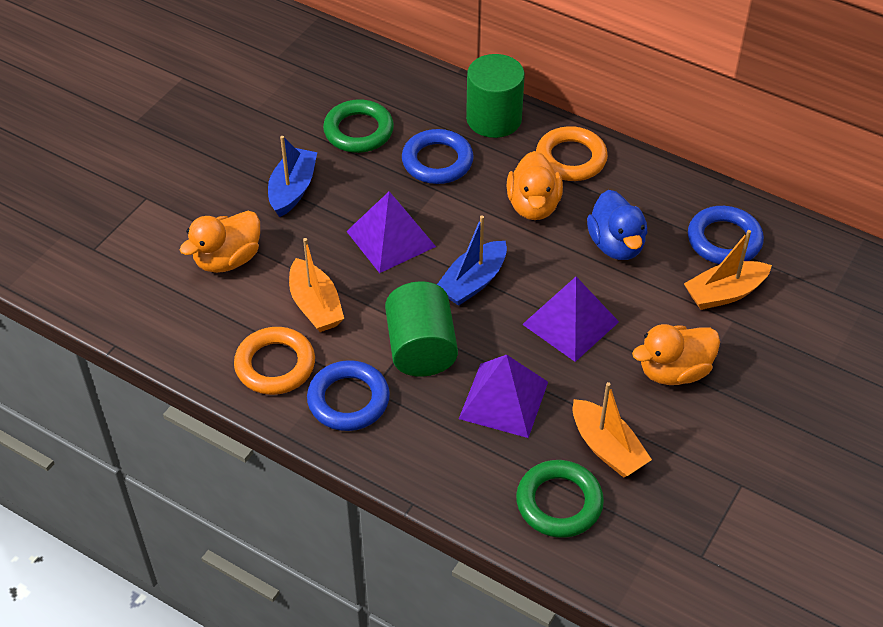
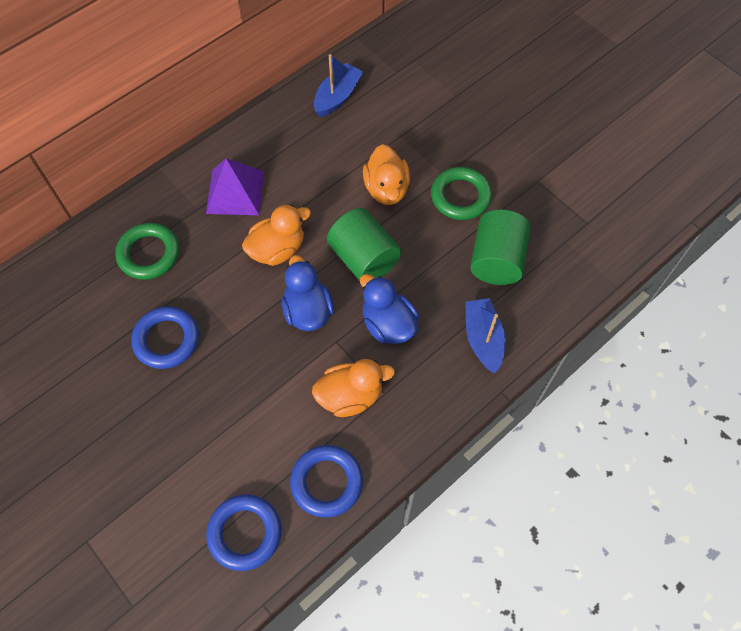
blue duck: 1 -> 2
orange boat: 3 -> 0
orange ring: 2 -> 0
purple pyramid: 3 -> 1

